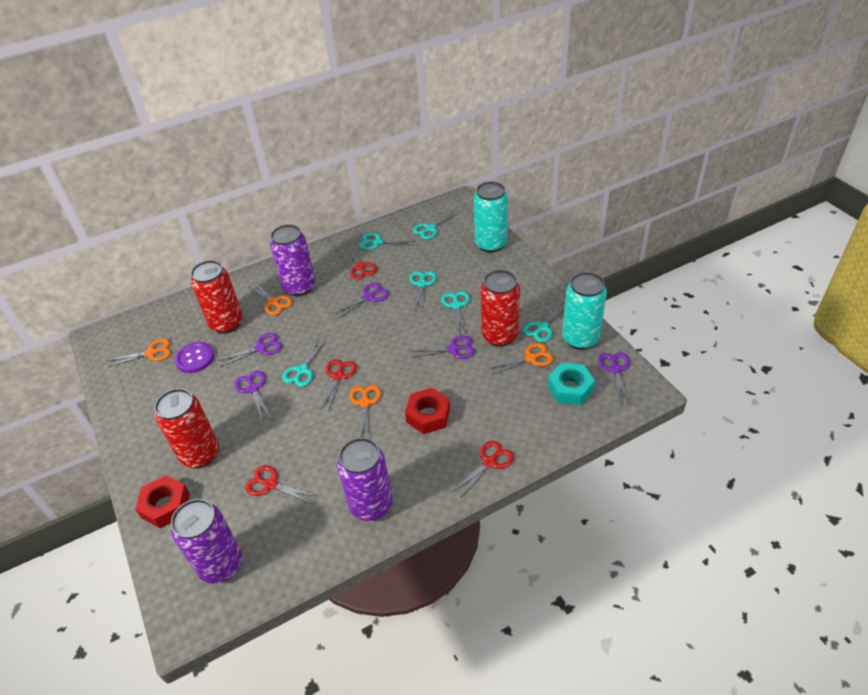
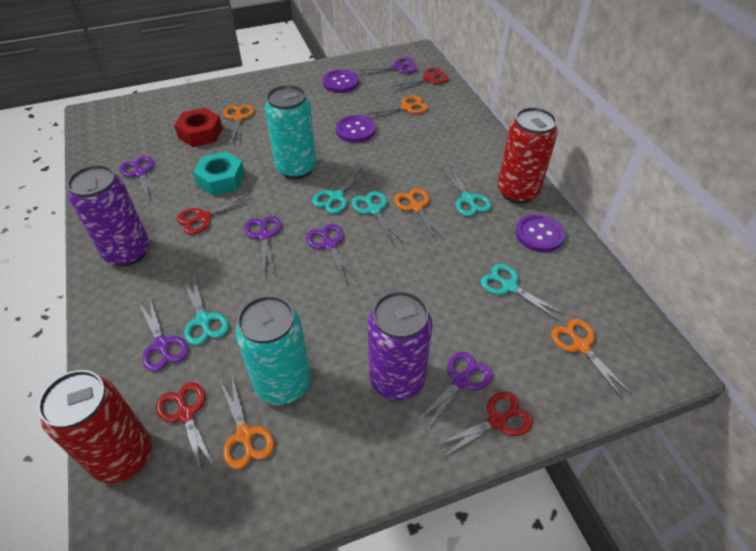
orange scissors: 4 -> 5
purple button: 1 -> 3
purple can: 3 -> 2
purple scissors: 5 -> 6
red can: 3 -> 2
red nut: 2 -> 1
turquoise scissors: 6 -> 5

